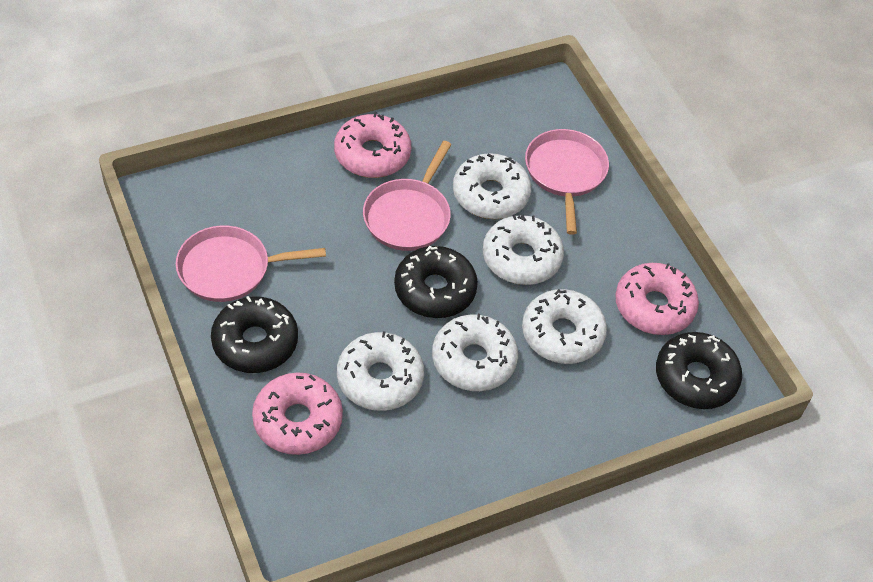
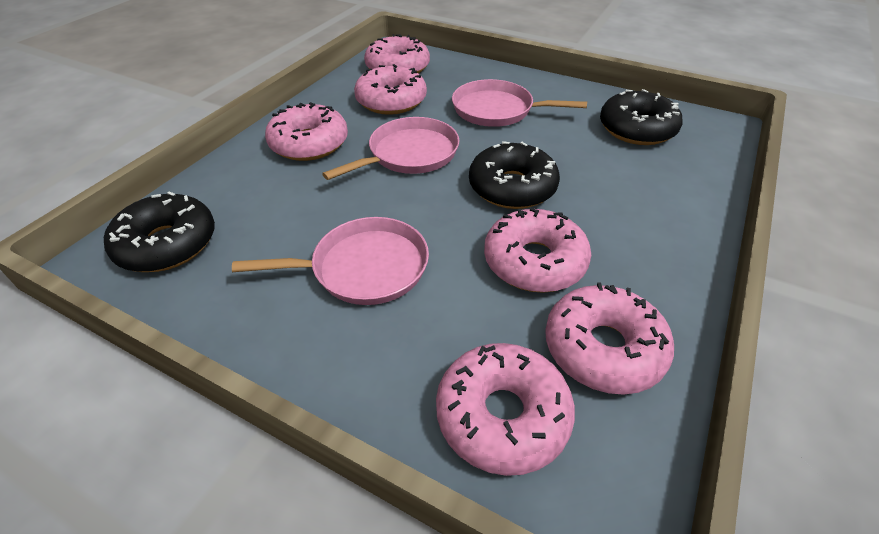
pink donut: 3 -> 6
white donut: 5 -> 0

